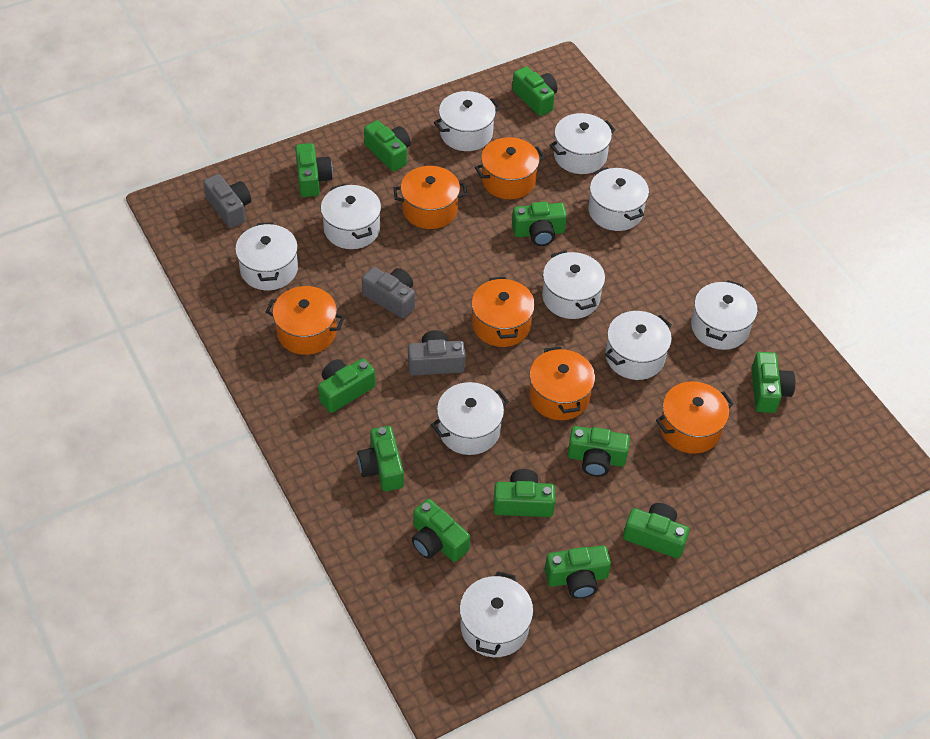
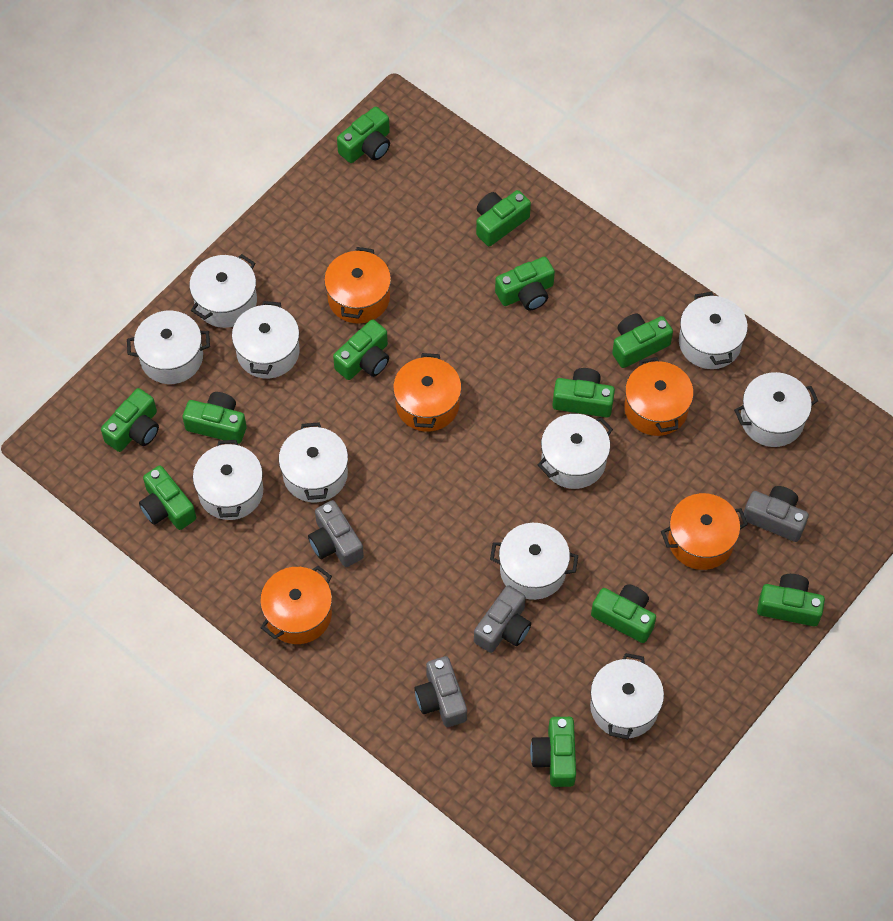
grey camera: 3 -> 4
orange pot: 6 -> 5

